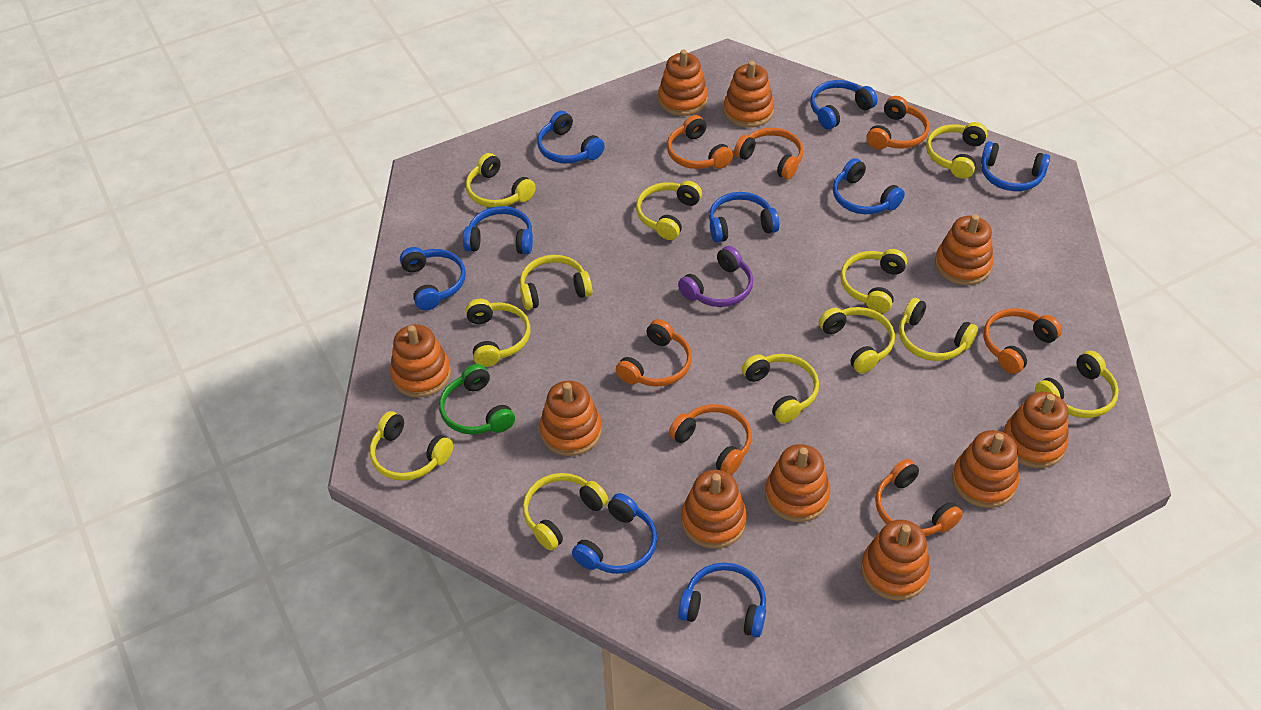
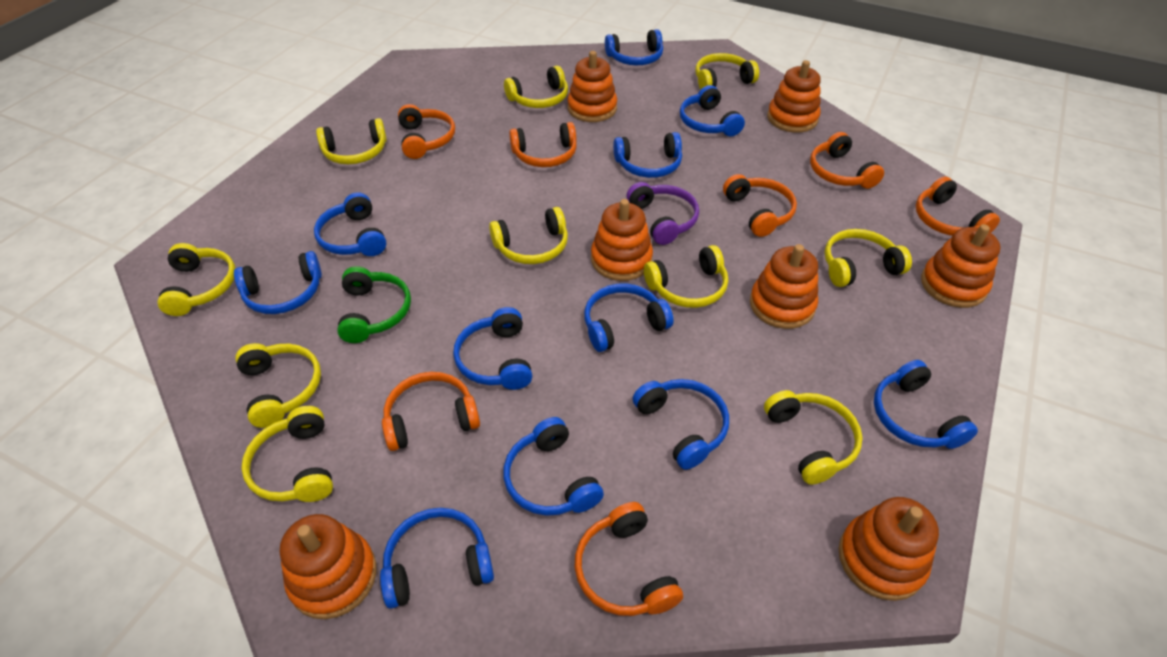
blue headphones: 9 -> 11
orange stacking toy: 10 -> 7
yellow headphones: 12 -> 10

